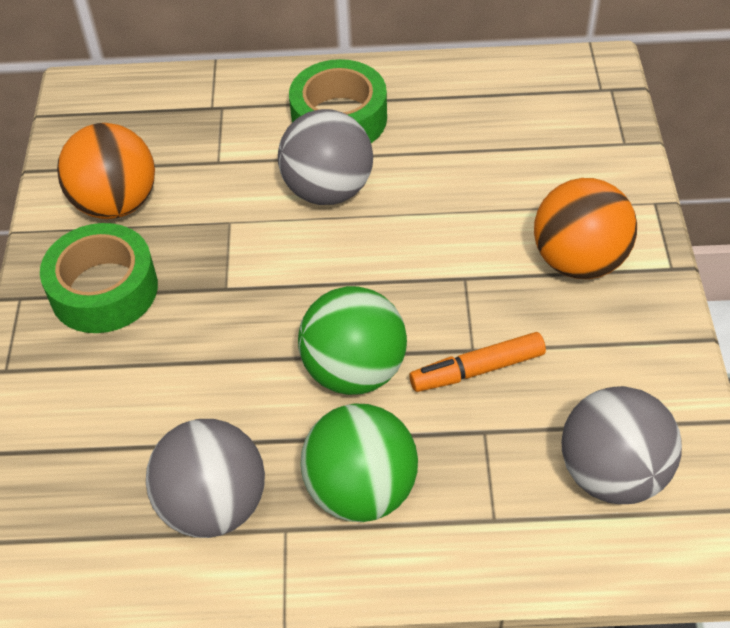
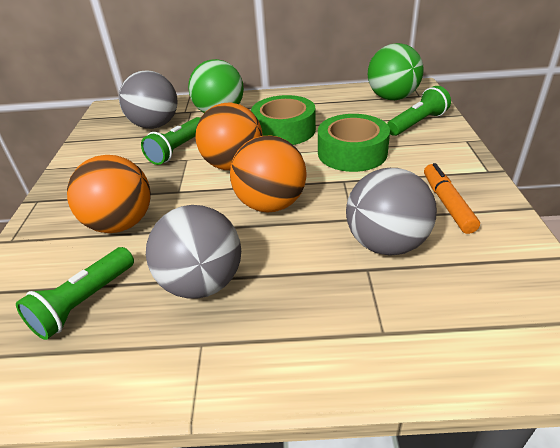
green flashlight: 0 -> 3
orange ball: 2 -> 3

